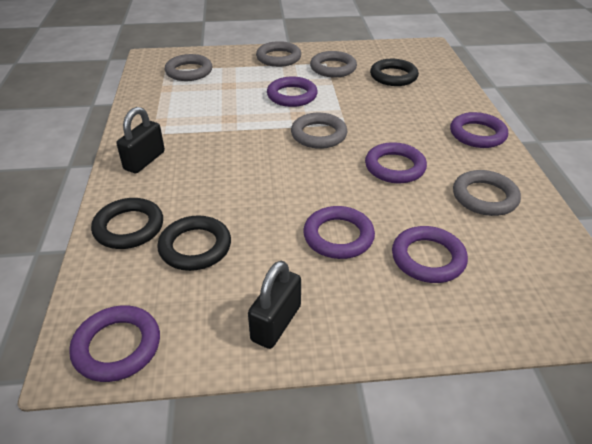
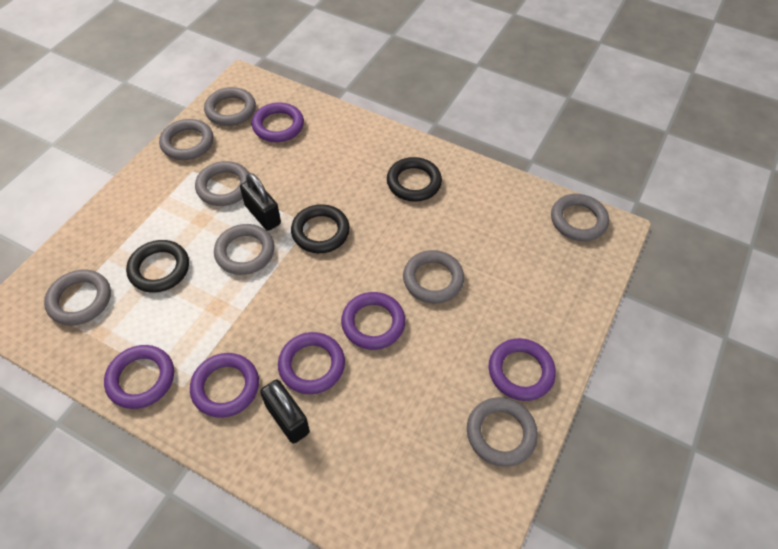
grey ring: 5 -> 8

